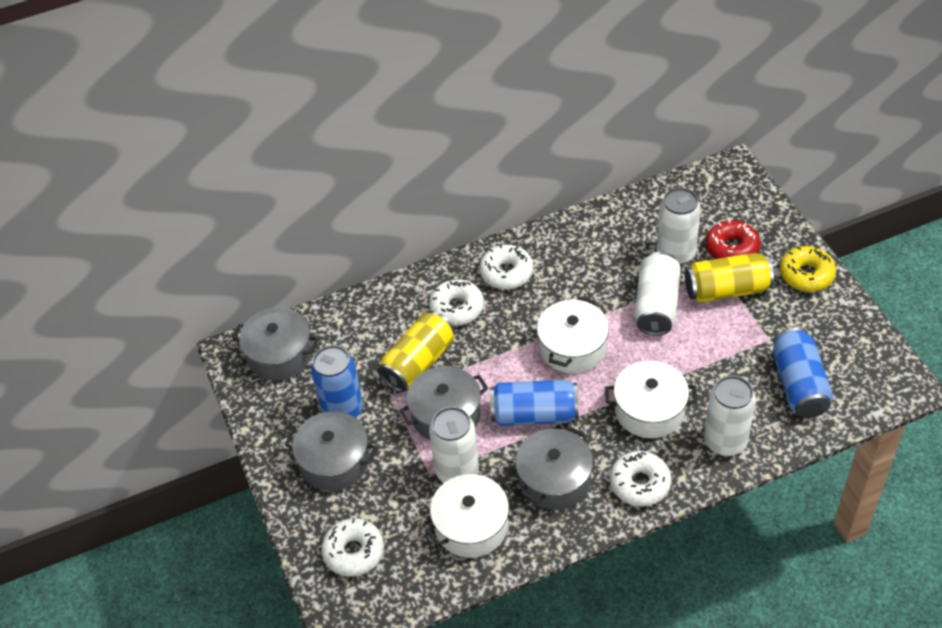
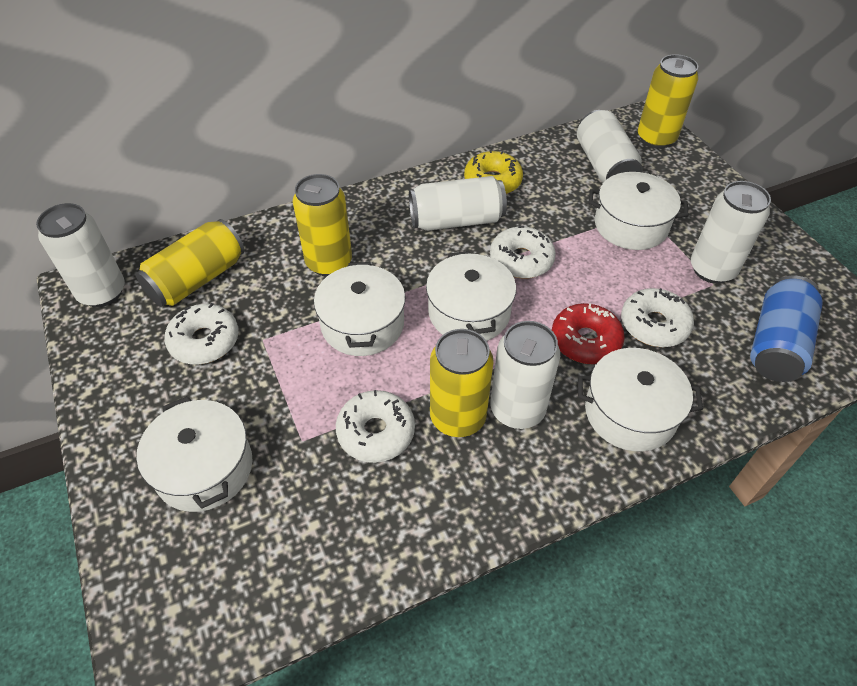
blue can: 3 -> 1
grey pot: 4 -> 0
white can: 4 -> 5
white pot: 3 -> 5
yellow can: 2 -> 4

